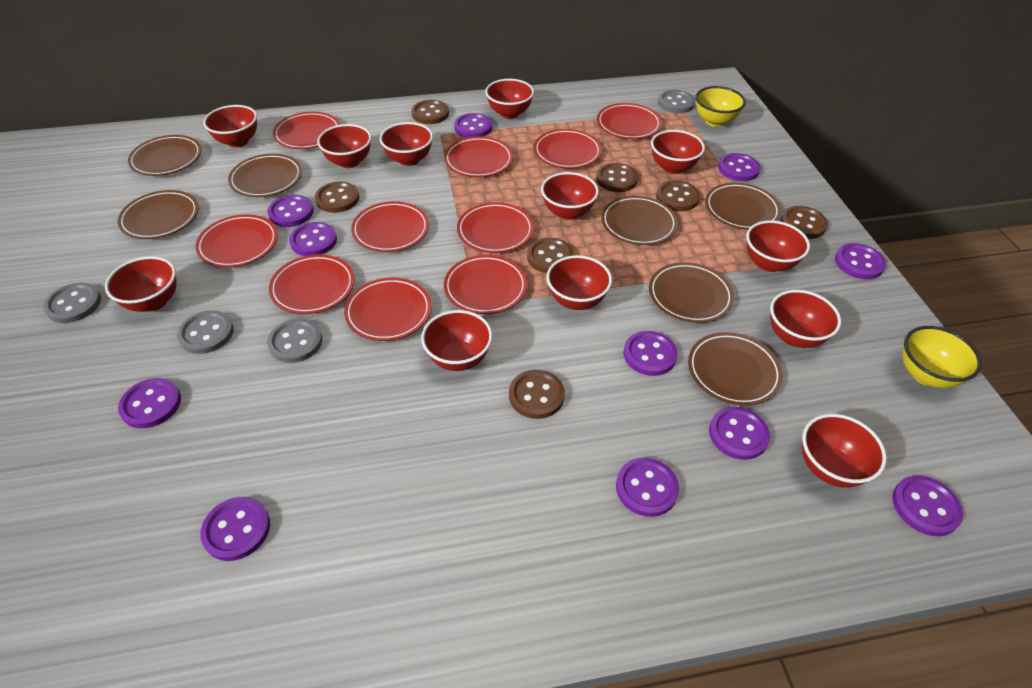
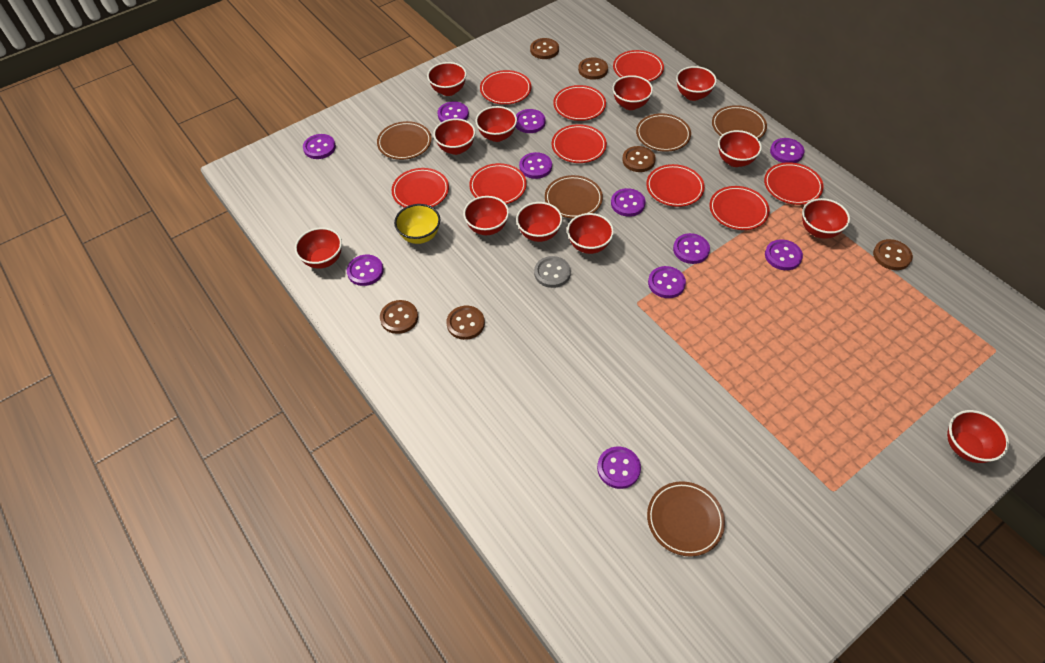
brown button: 7 -> 6
brown plate: 7 -> 5
grey button: 4 -> 1
red plate: 10 -> 9
yellow bowl: 2 -> 1

